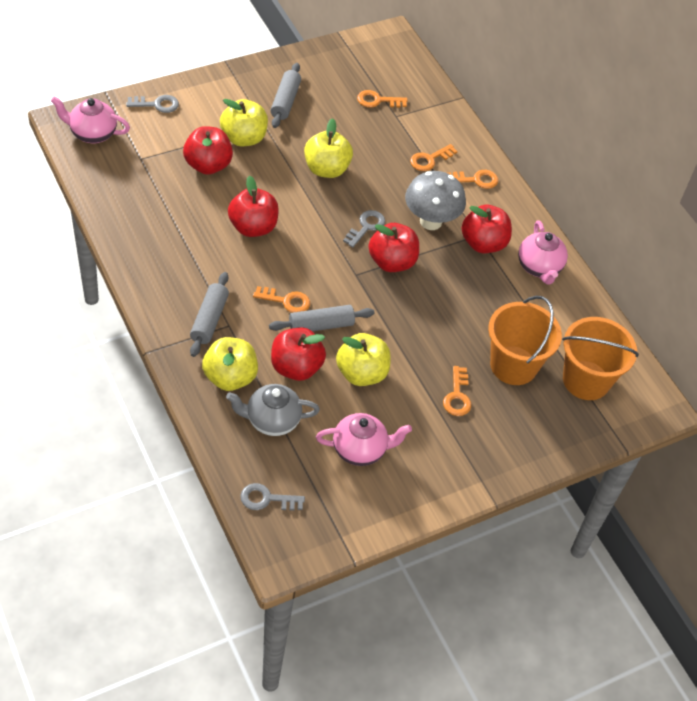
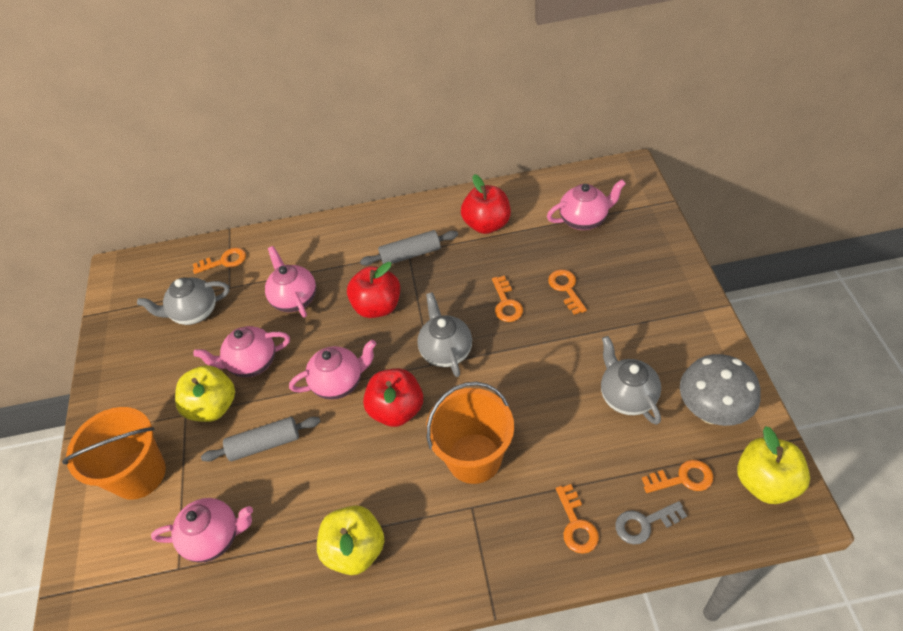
grey key: 3 -> 1
grey rolling pin: 3 -> 2
grey teapot: 1 -> 3
pink teapot: 3 -> 5
red apple: 5 -> 3
yellow apple: 4 -> 3

